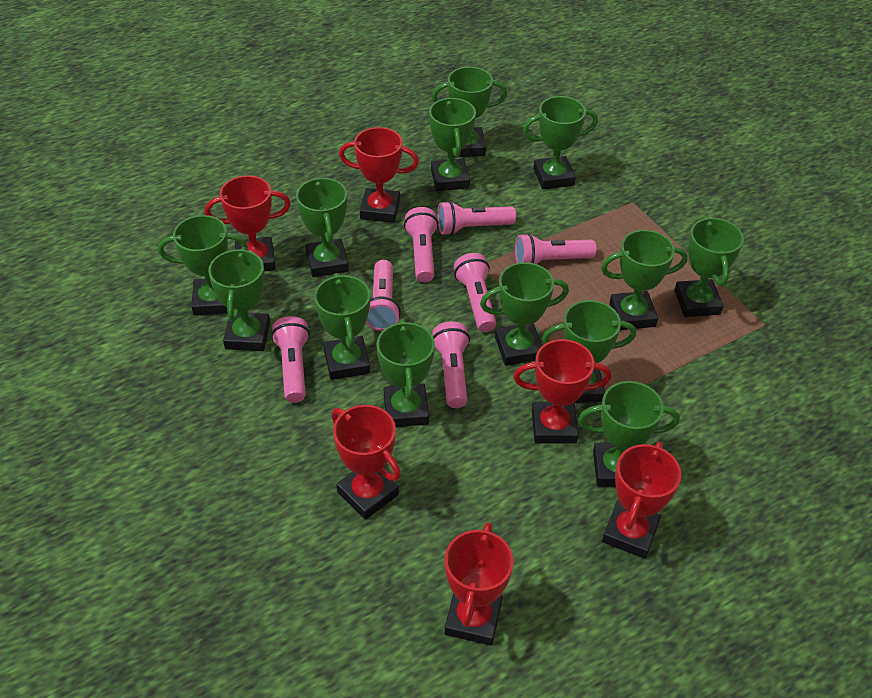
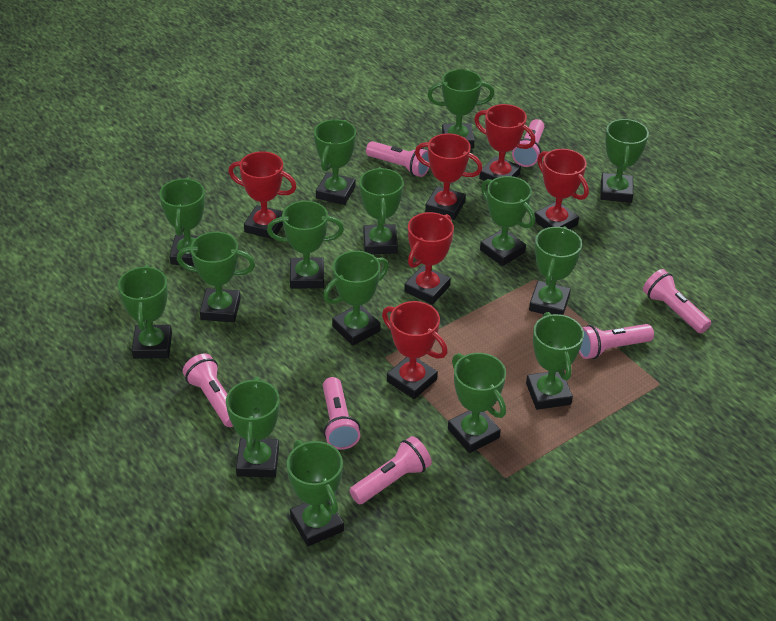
green trophy: 13 -> 15

